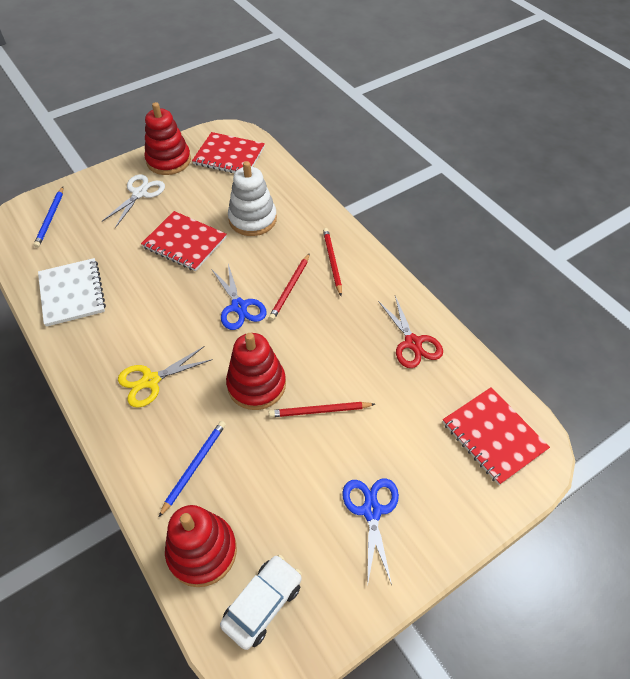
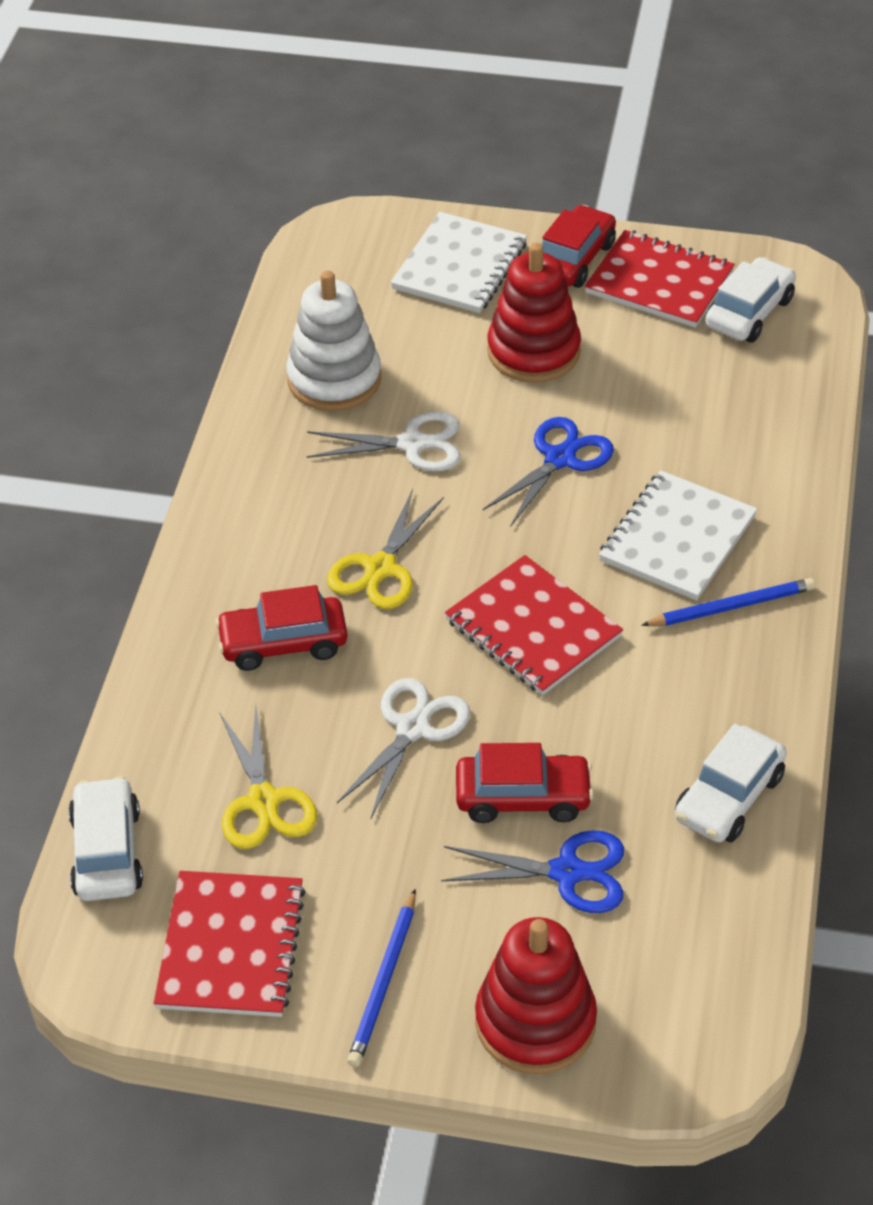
red car: 0 -> 3
red pencil: 3 -> 0
red scissors: 1 -> 0
red stacking toy: 3 -> 2
white car: 1 -> 3
white notebook: 1 -> 2
white scissors: 1 -> 2
yellow scissors: 1 -> 2

